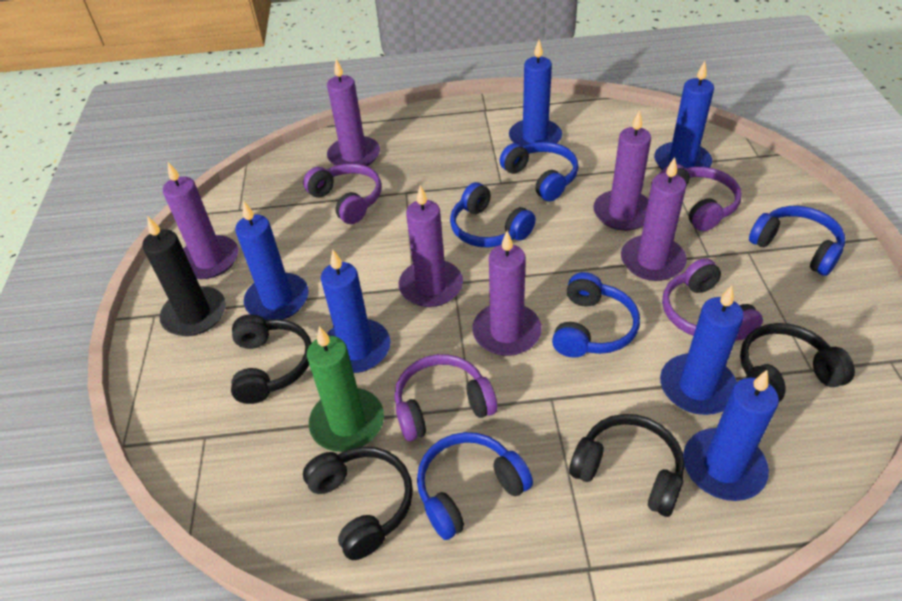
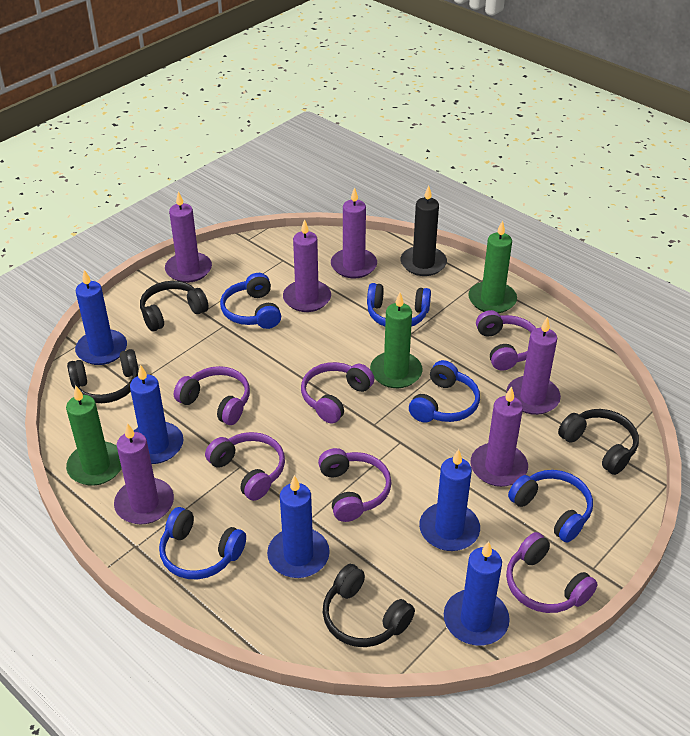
blue candle: 6 -> 5
green candle: 1 -> 3
purple headphones: 4 -> 6

